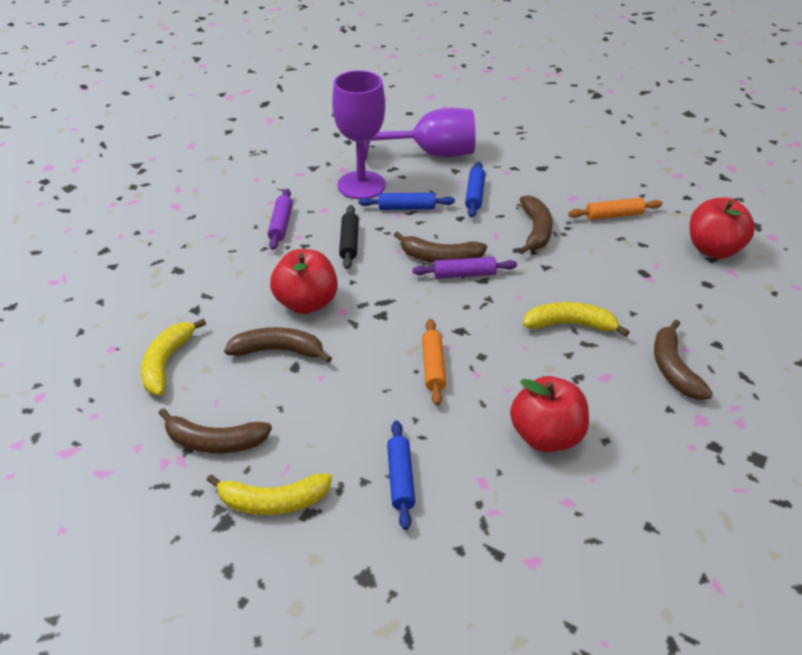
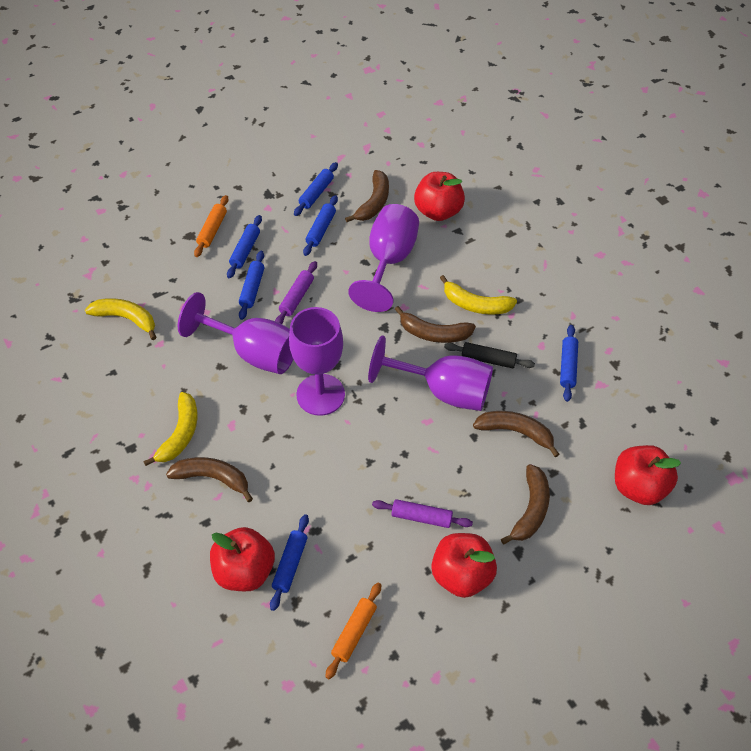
blue rolling pin: 3 -> 6
purple goblet: 2 -> 4
red apple: 3 -> 4

